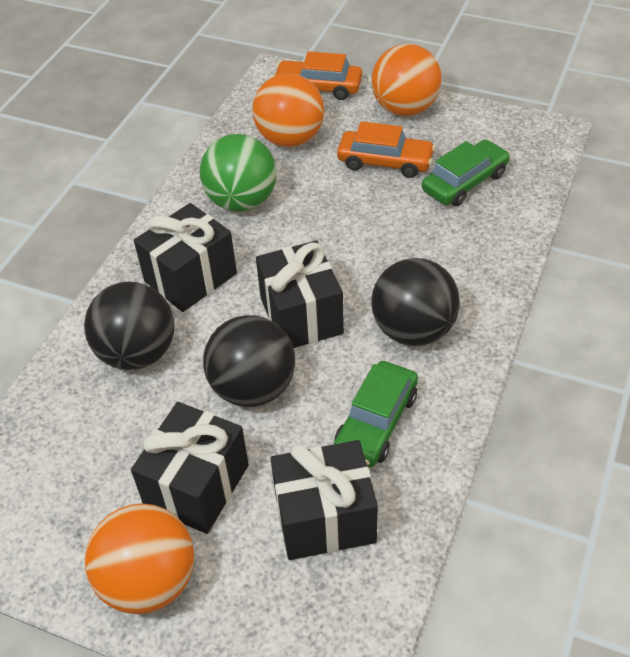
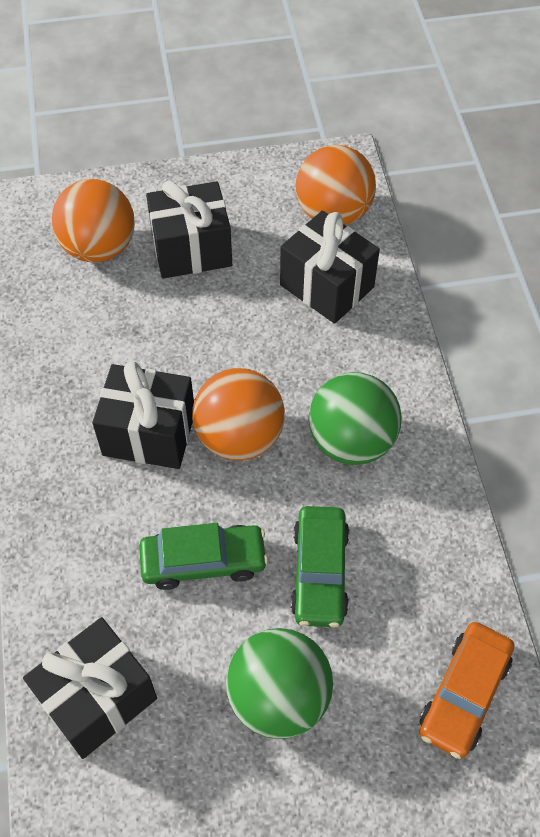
black ball: 3 -> 0
green ball: 1 -> 2
orange car: 2 -> 1

